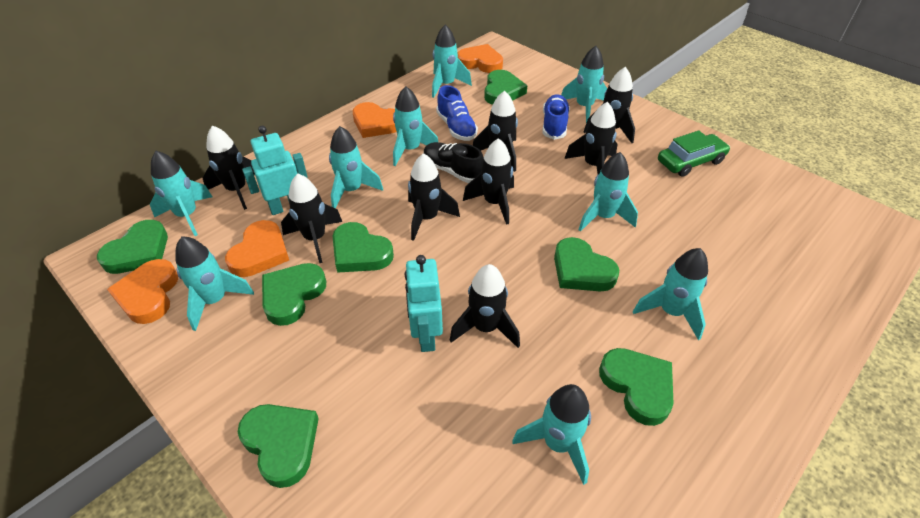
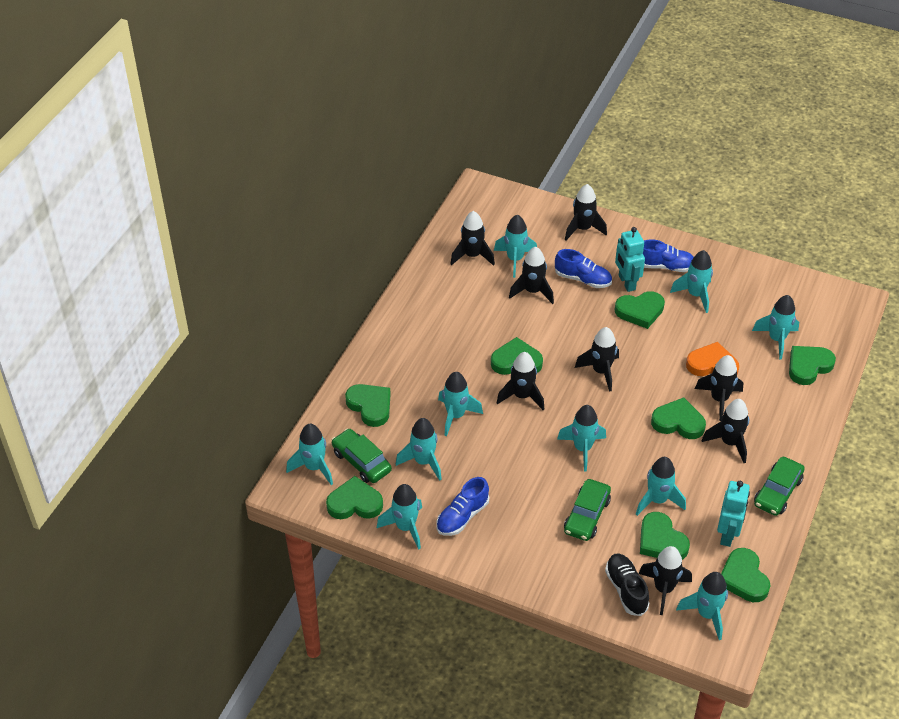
blue shoe: 2 -> 3
green car: 1 -> 3
green heart: 7 -> 8
orange heart: 4 -> 1
turquoise rocket: 9 -> 10

